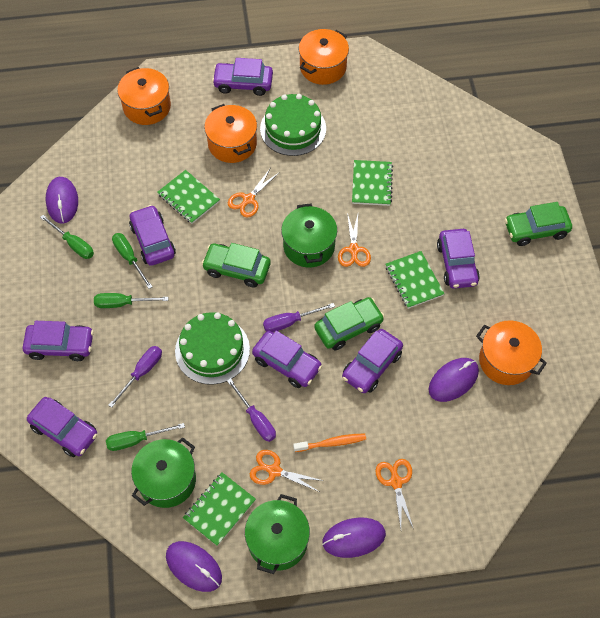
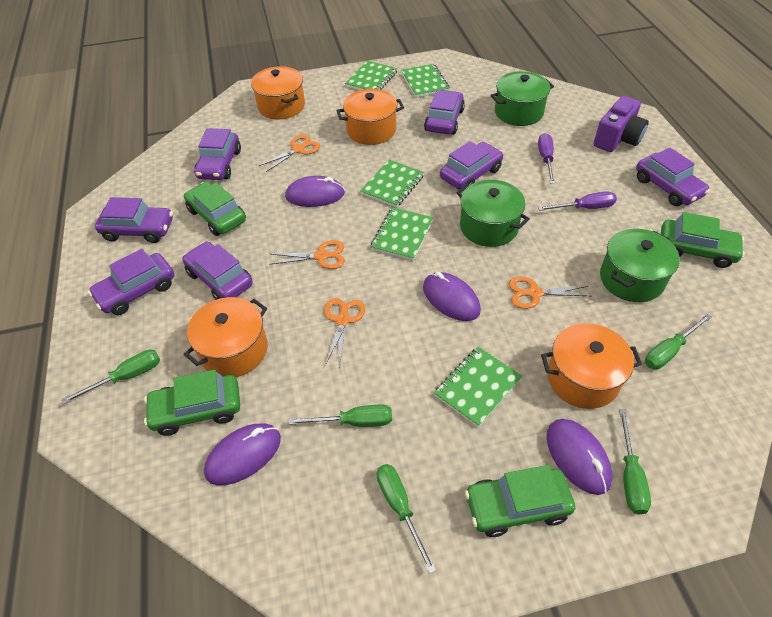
green cake: 2 -> 0
green car: 3 -> 4
green notebook: 4 -> 5
green screwdriver: 4 -> 5
orange toothbrush: 1 -> 0
purple camera: 0 -> 1
purple screwdriver: 3 -> 2

